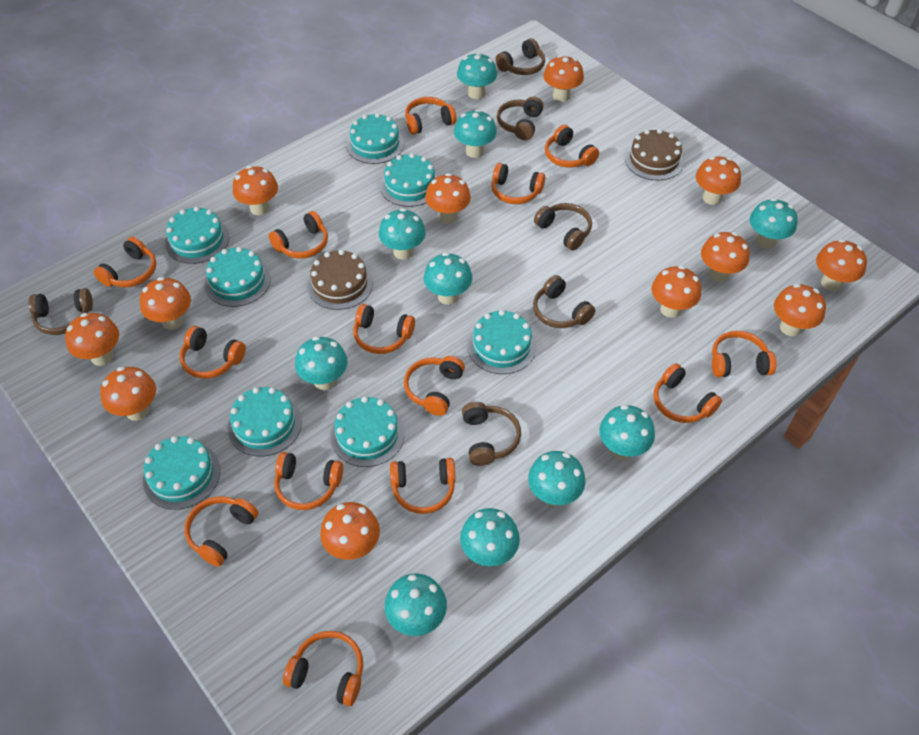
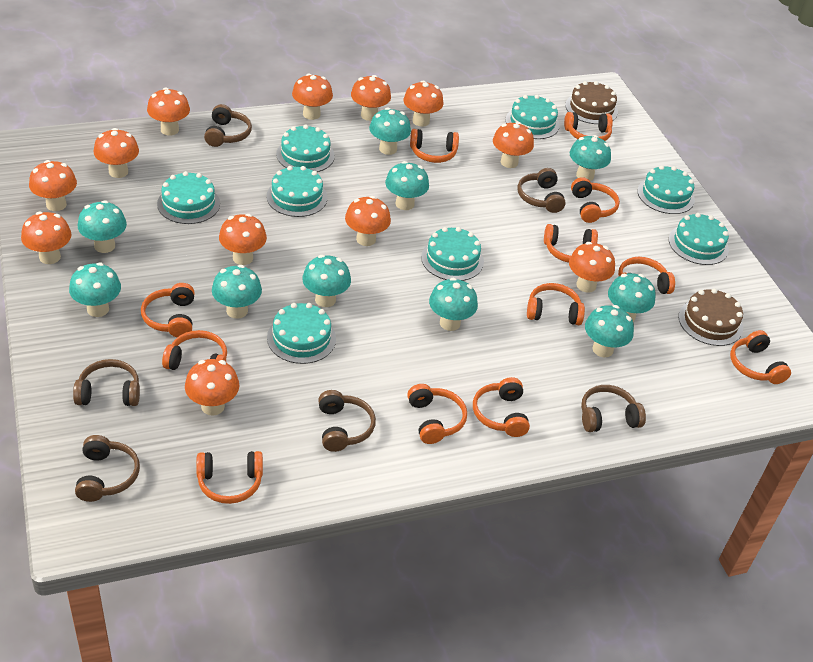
orange headphones: 14 -> 12

